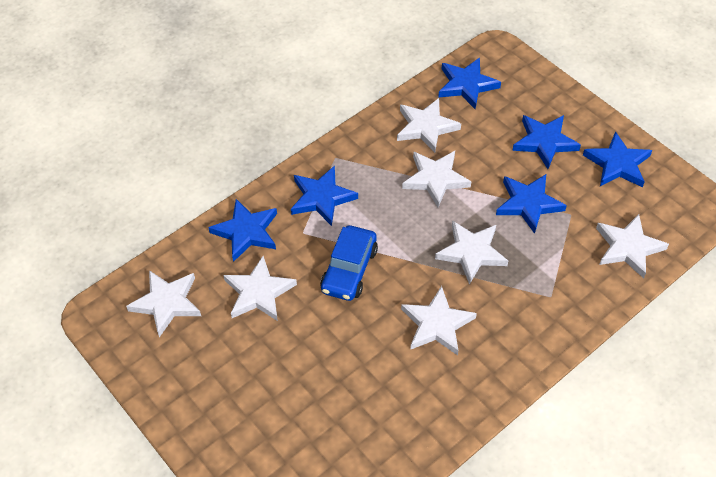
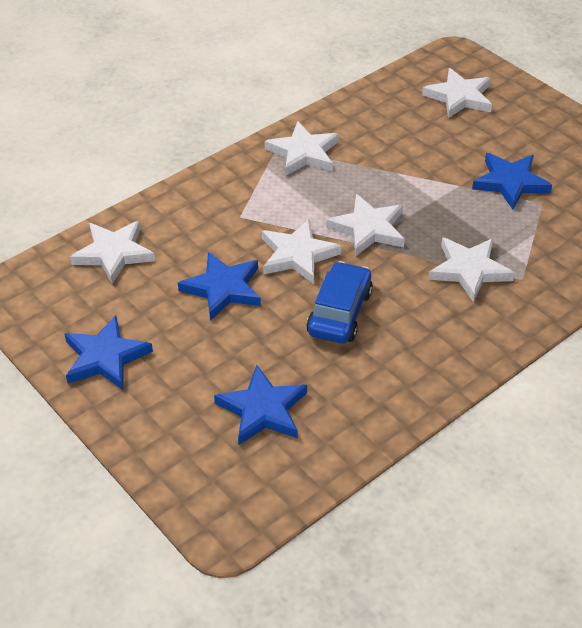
blue star: 6 -> 4
white star: 7 -> 6

